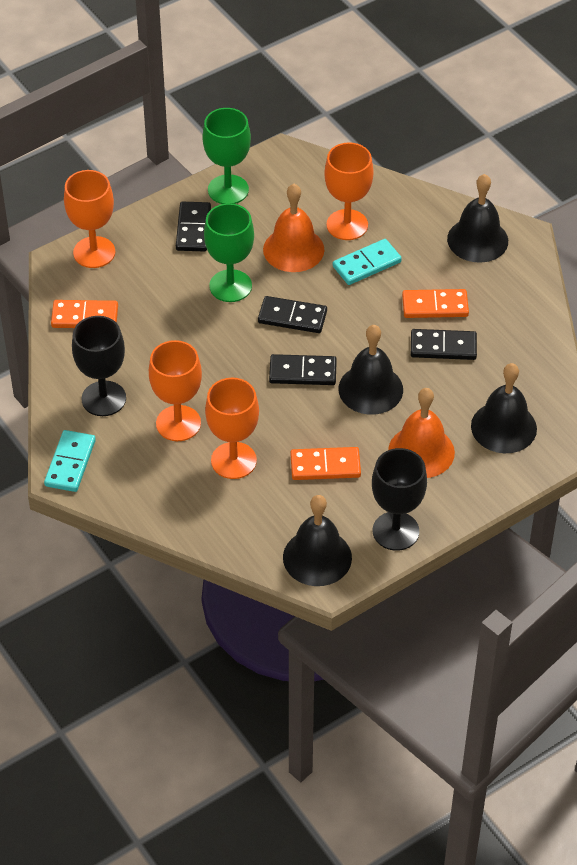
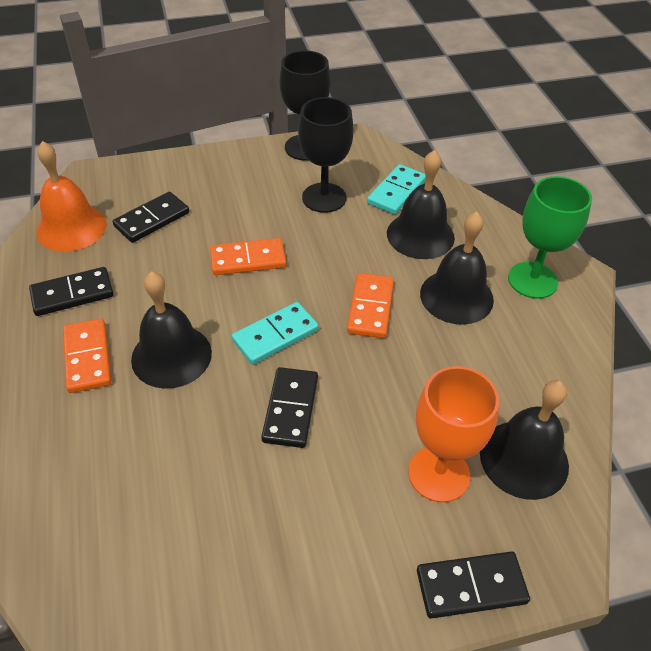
green goblet: 2 -> 1
orange bell: 2 -> 1
orange goblet: 4 -> 1

